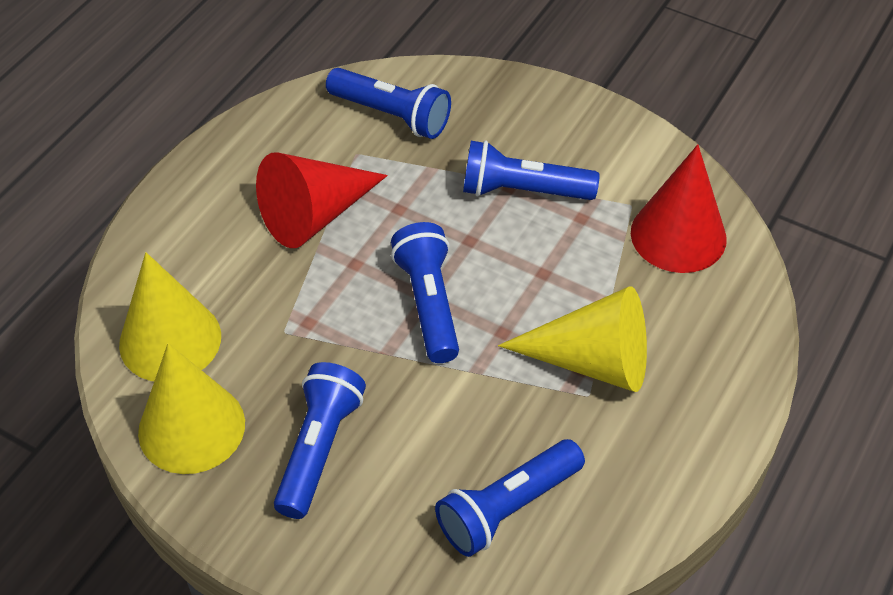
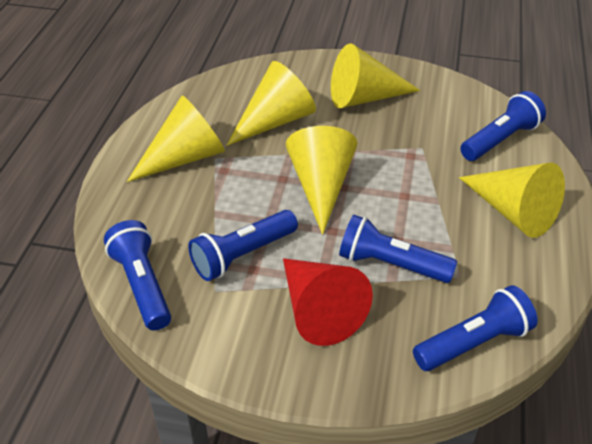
red cone: 2 -> 1
yellow cone: 3 -> 5

